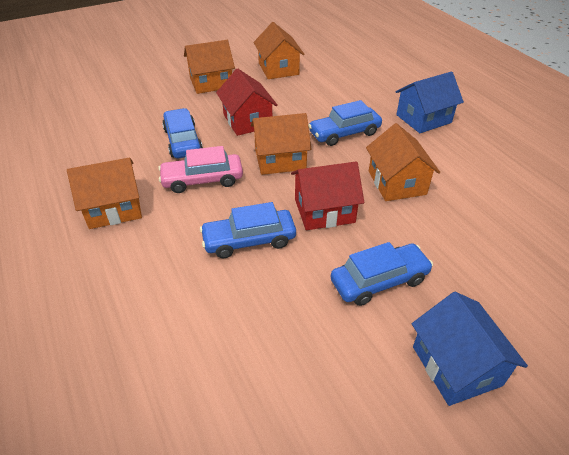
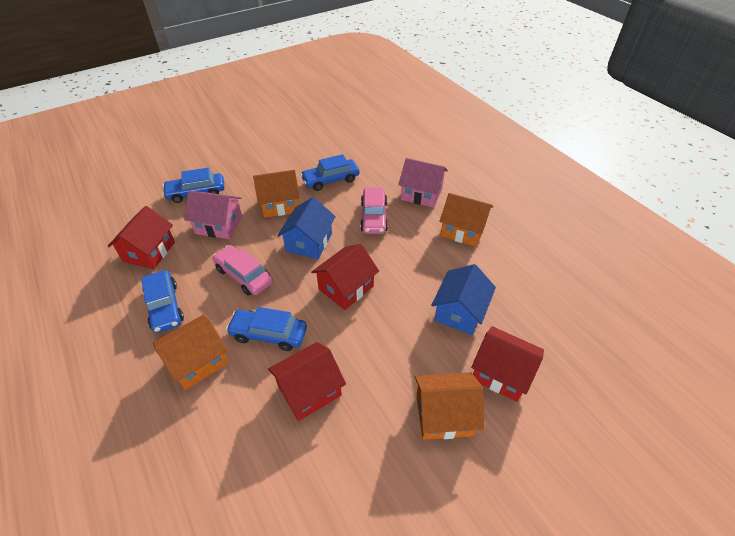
orange house: 5 -> 4
pink car: 1 -> 2
pink house: 0 -> 2
red house: 2 -> 4

